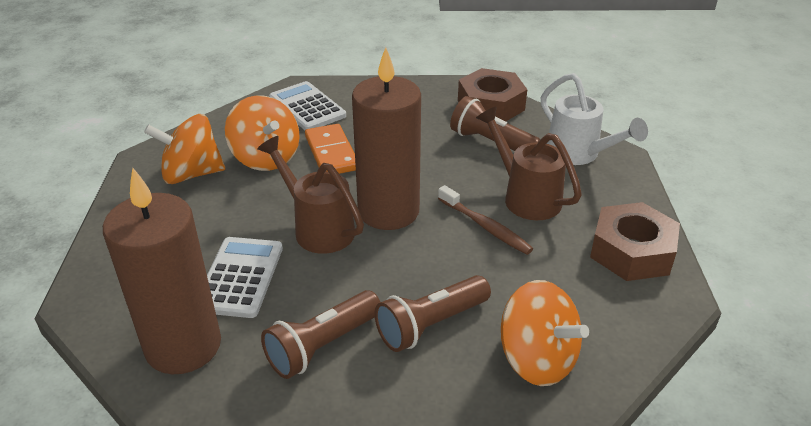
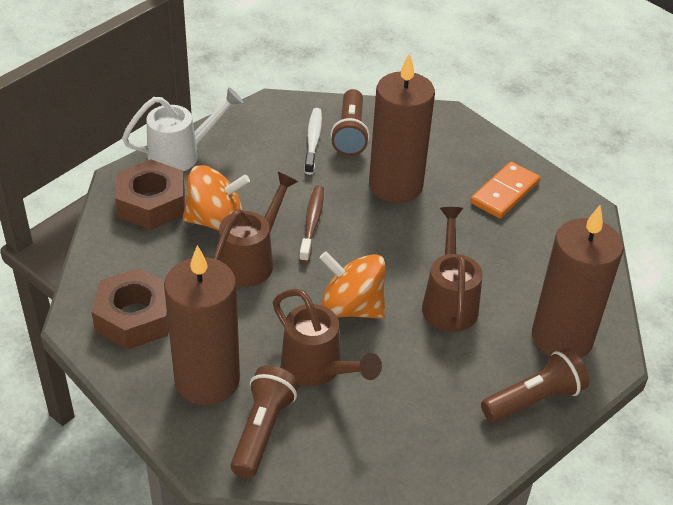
brown candle: 2 -> 3
brown watering can: 2 -> 3
orange spinning top: 3 -> 2
white calculator: 2 -> 0
white toothbrush: 0 -> 1

